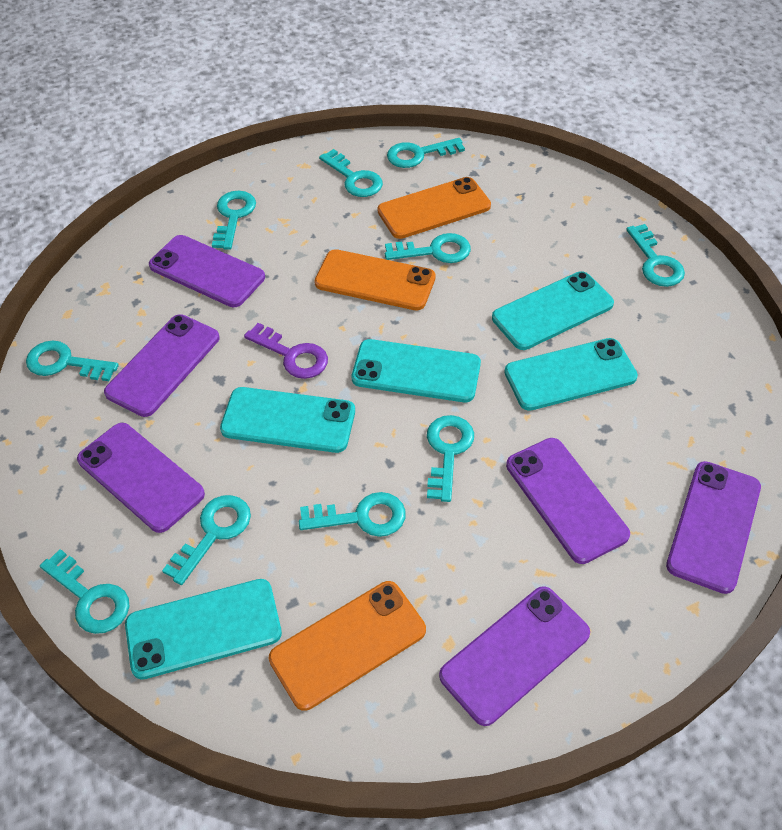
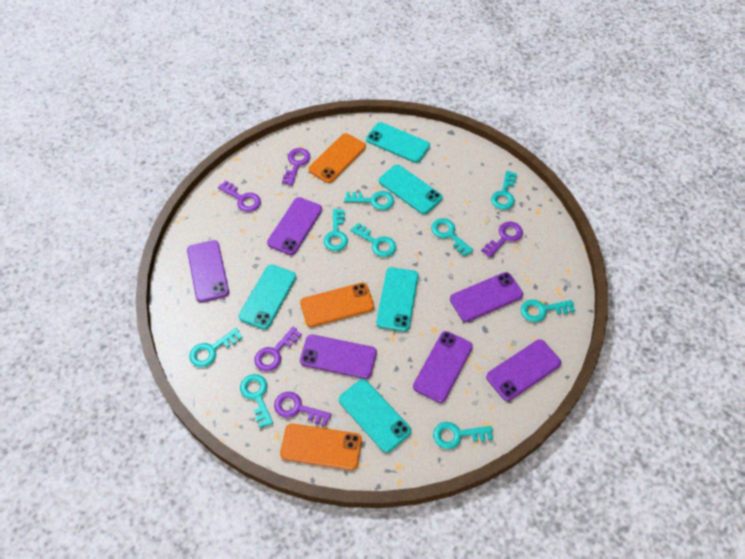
purple key: 1 -> 5
turquoise key: 10 -> 9

